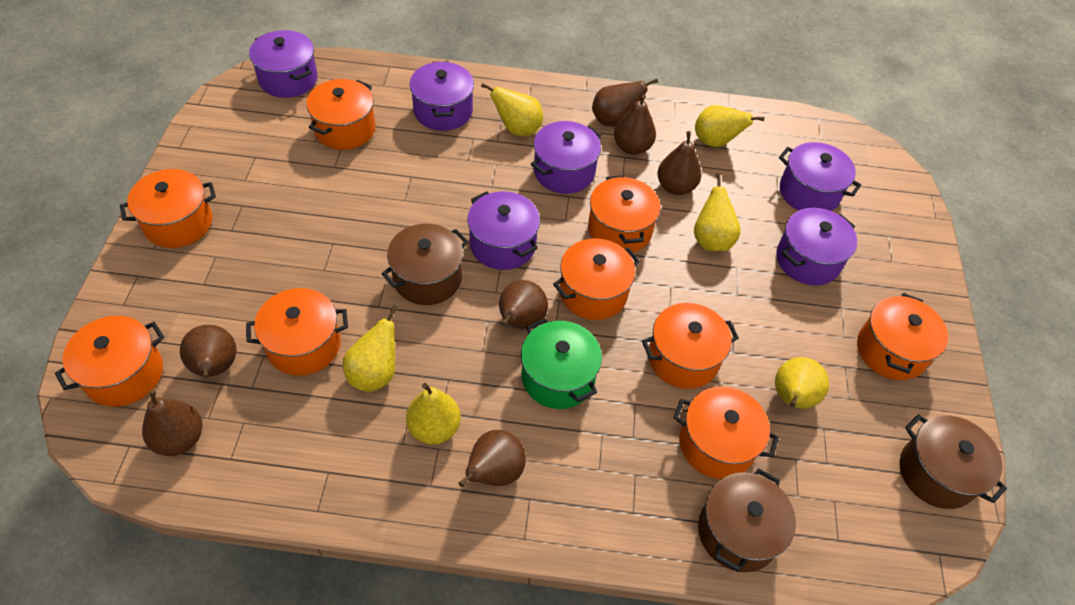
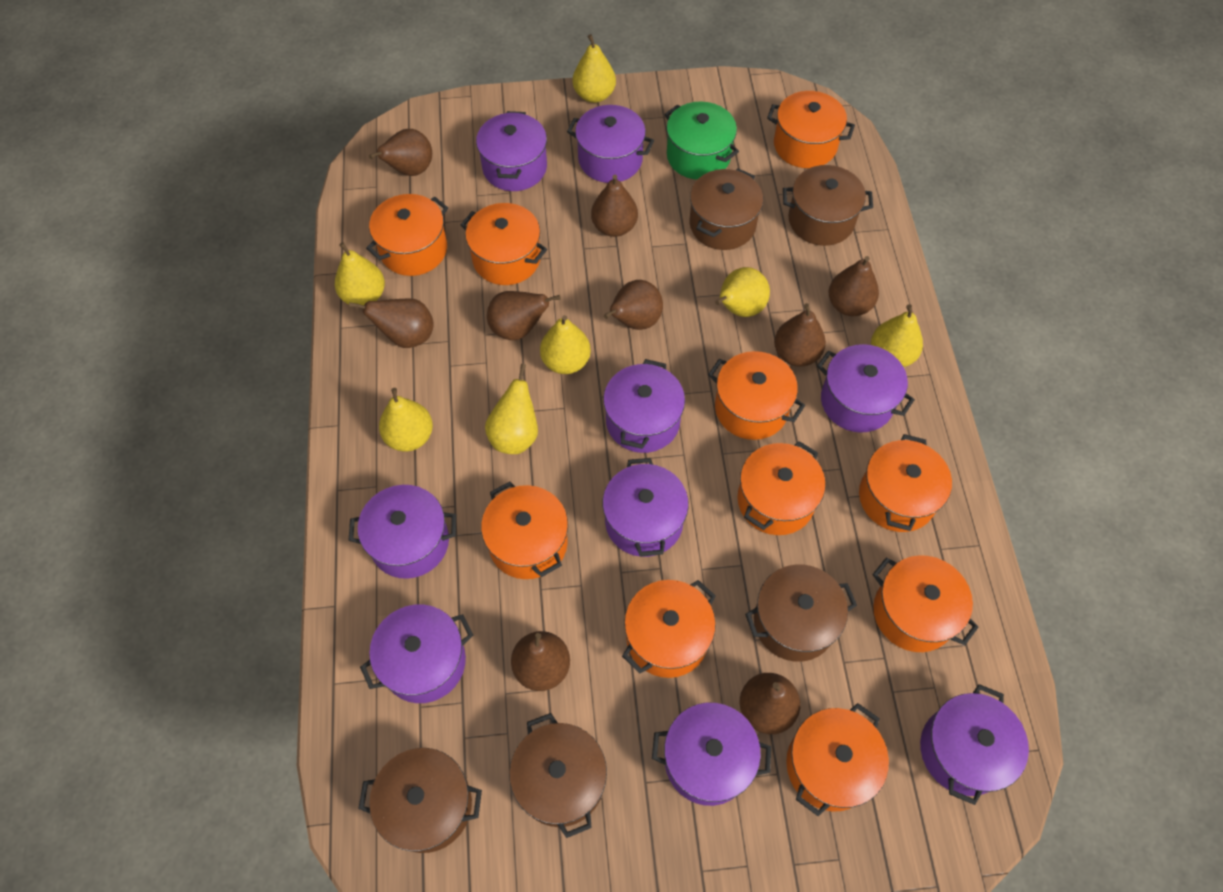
brown pear: 7 -> 9
brown pot: 3 -> 5
orange pot: 9 -> 10
purple pot: 6 -> 9
yellow pear: 6 -> 7

